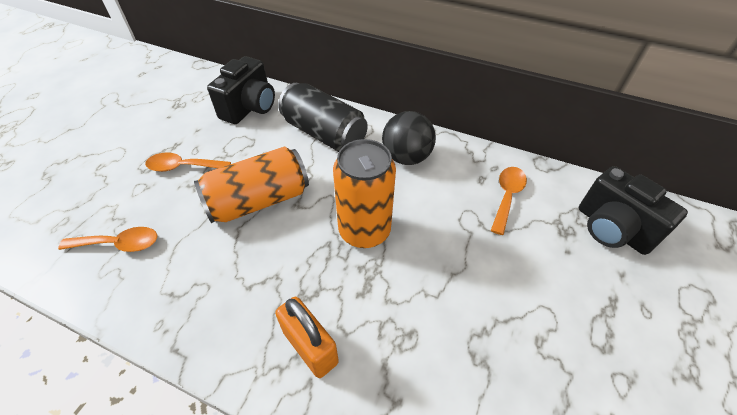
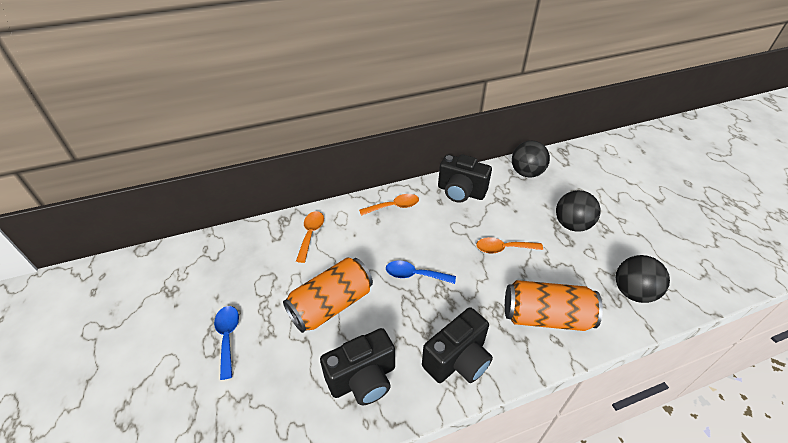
black ball: 1 -> 3
black camera: 2 -> 3
black can: 1 -> 0
blue spoon: 0 -> 2
orange padlock: 1 -> 0

